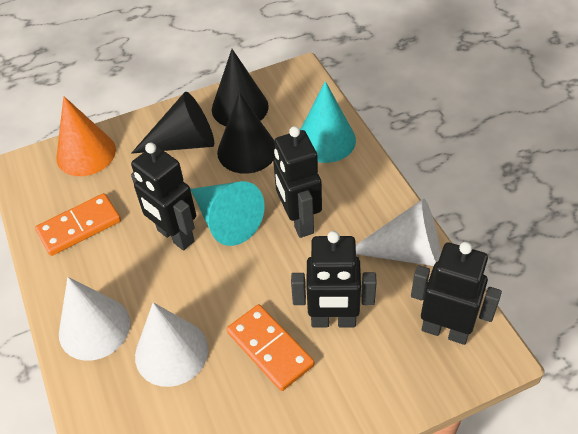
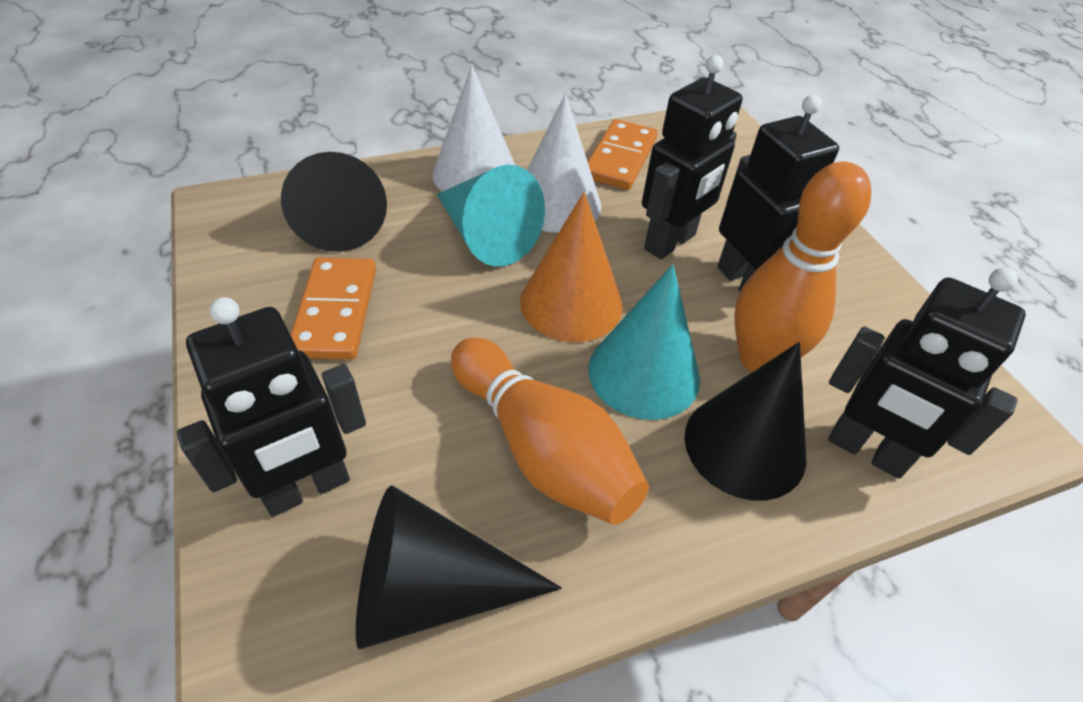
orange bowling pin: 0 -> 2
white cone: 3 -> 2

